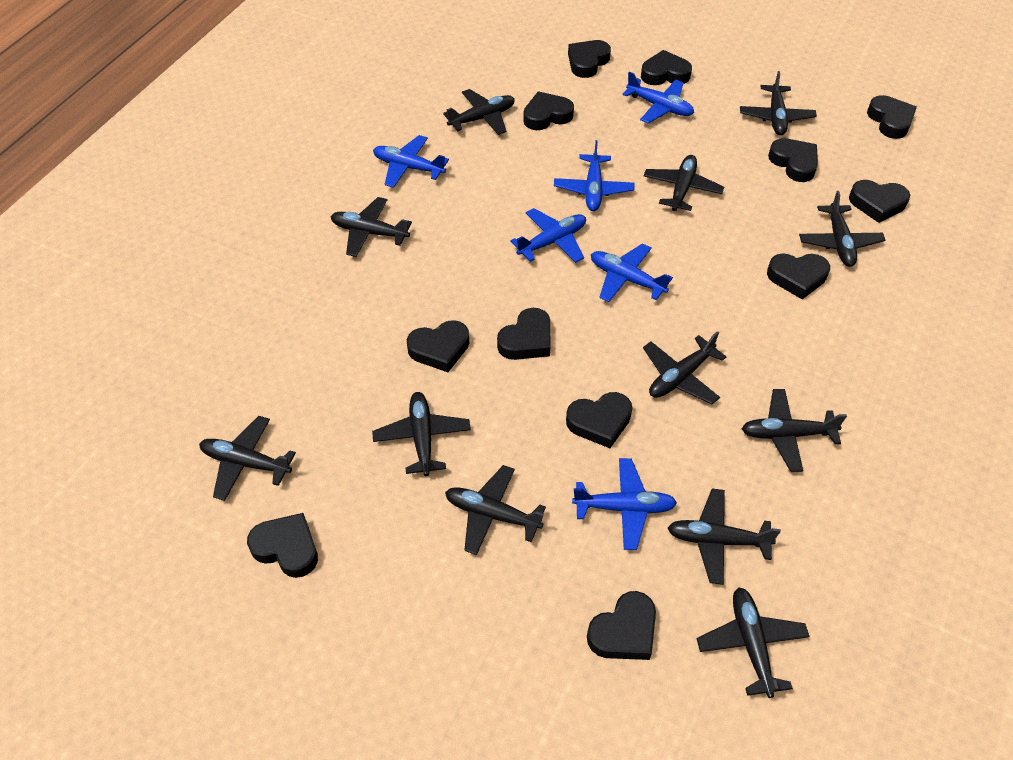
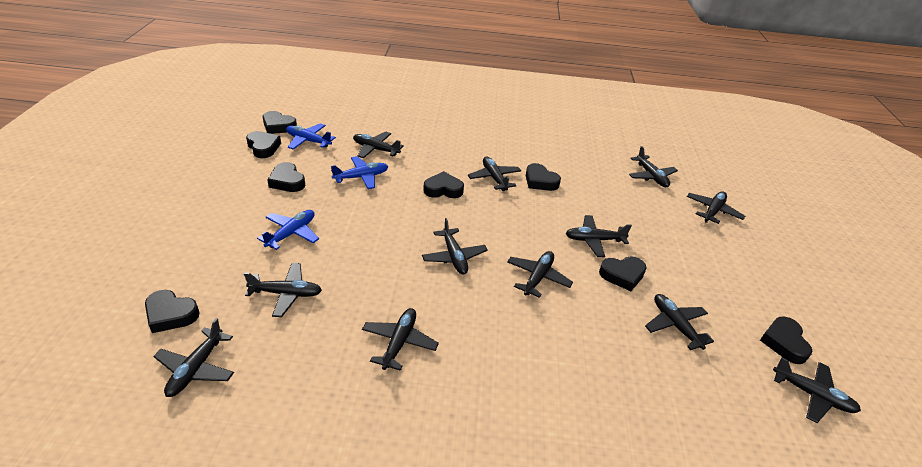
black heart: 12 -> 8
blue plane: 6 -> 3

